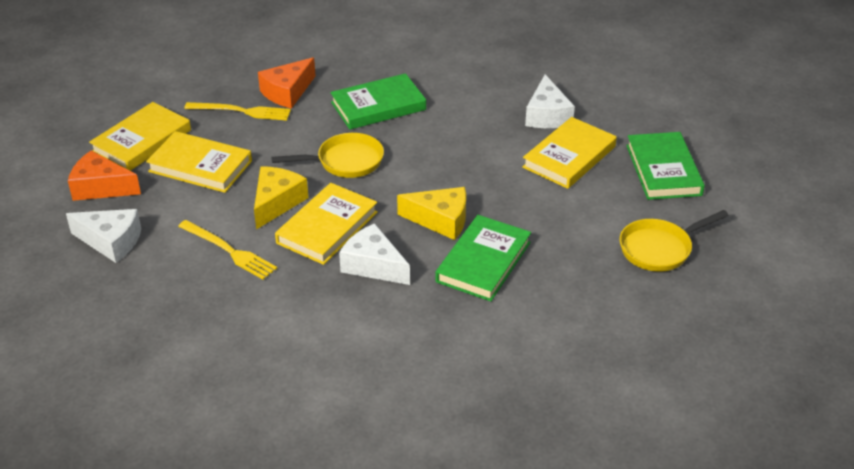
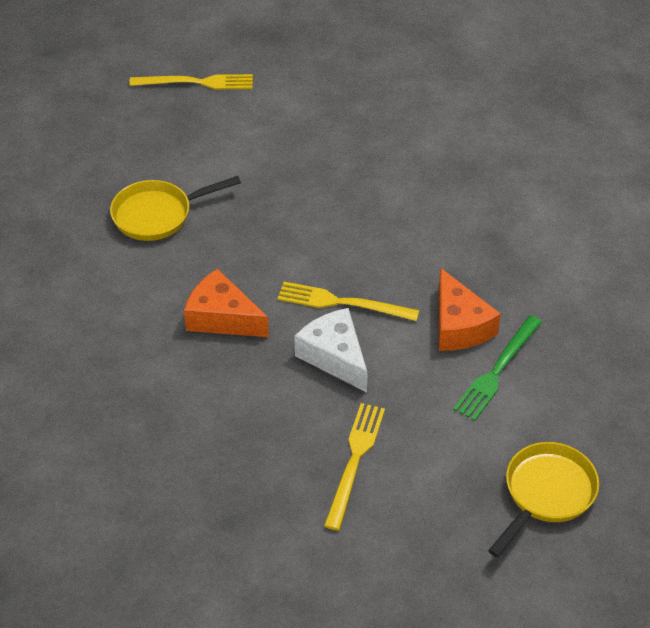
green book: 3 -> 0
green fork: 0 -> 1
white cheese: 3 -> 1
yellow book: 4 -> 0
yellow cheese: 2 -> 0
yellow fork: 2 -> 3

